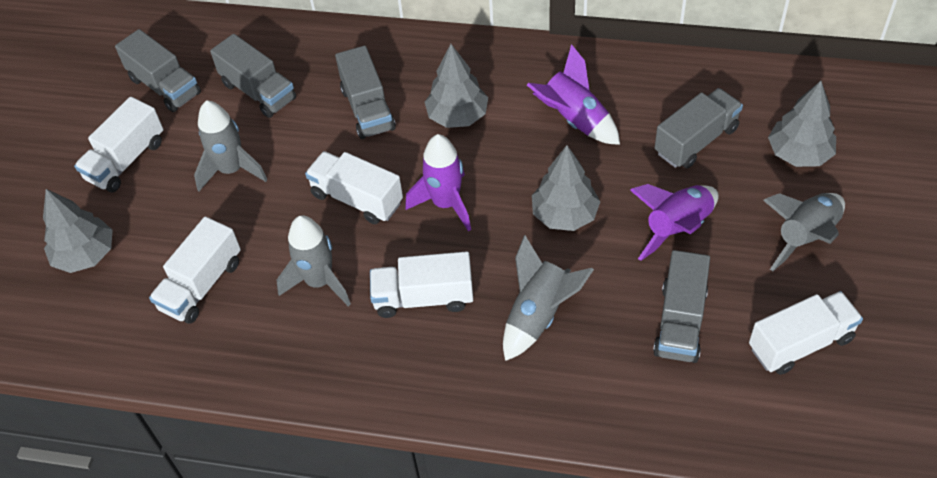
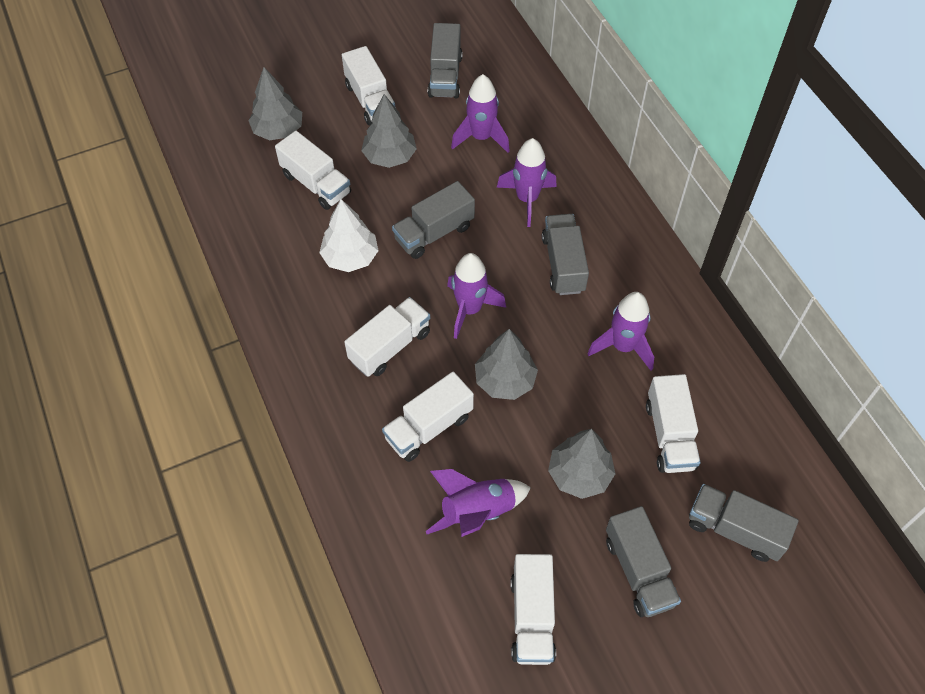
grey rocket: 4 -> 0
purple rocket: 3 -> 5
white tree: 0 -> 1
white truck: 5 -> 6

